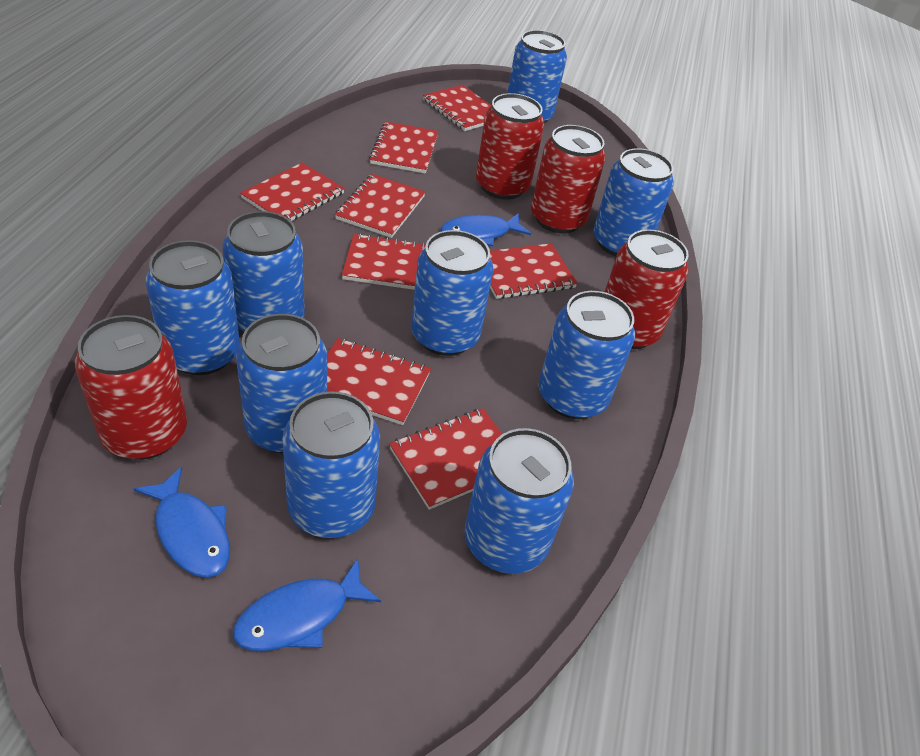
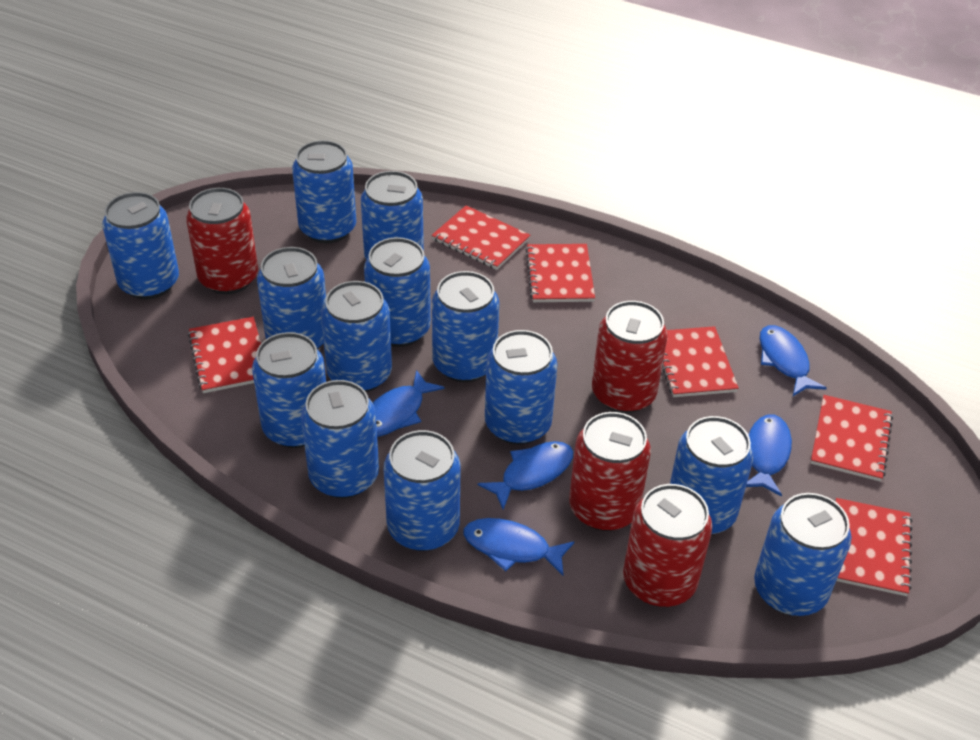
blue can: 9 -> 13
blue fish: 3 -> 5
red notebook: 8 -> 6

